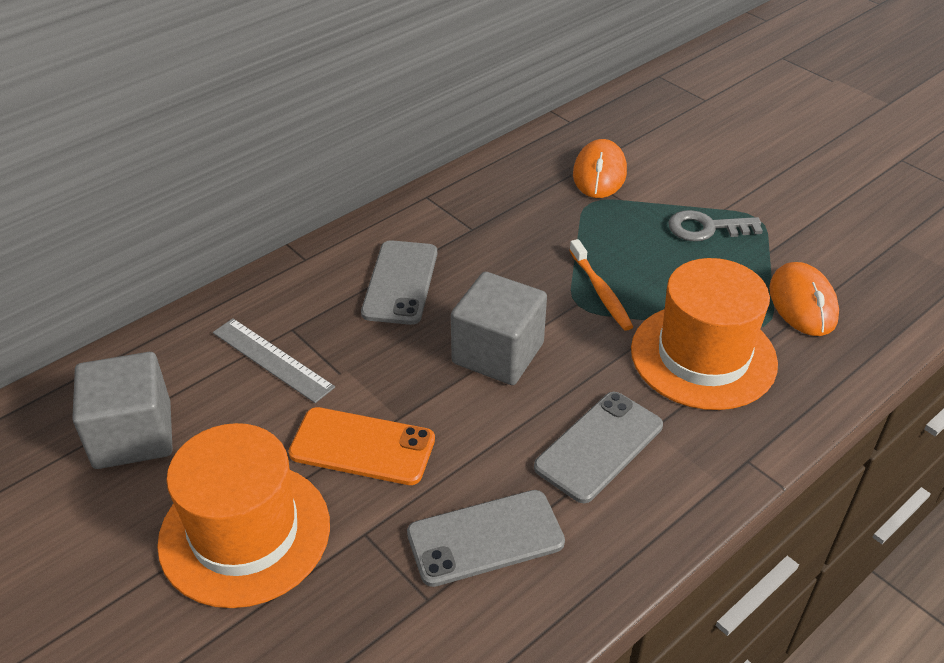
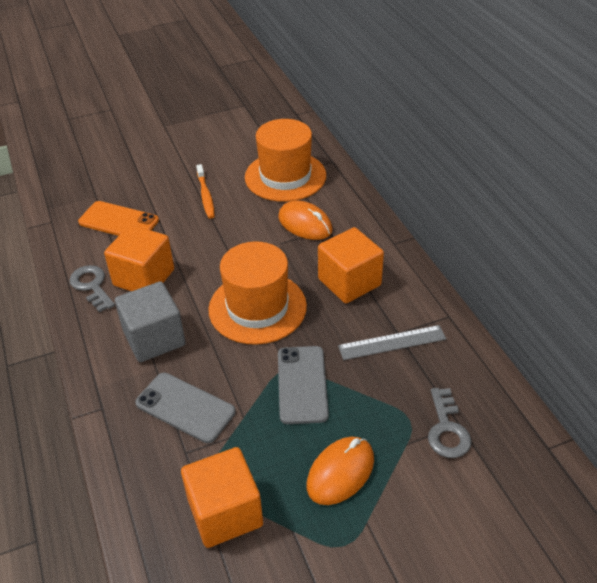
grey cube: 2 -> 1
grey key: 1 -> 2
grey phone: 3 -> 2
orange cube: 0 -> 3

